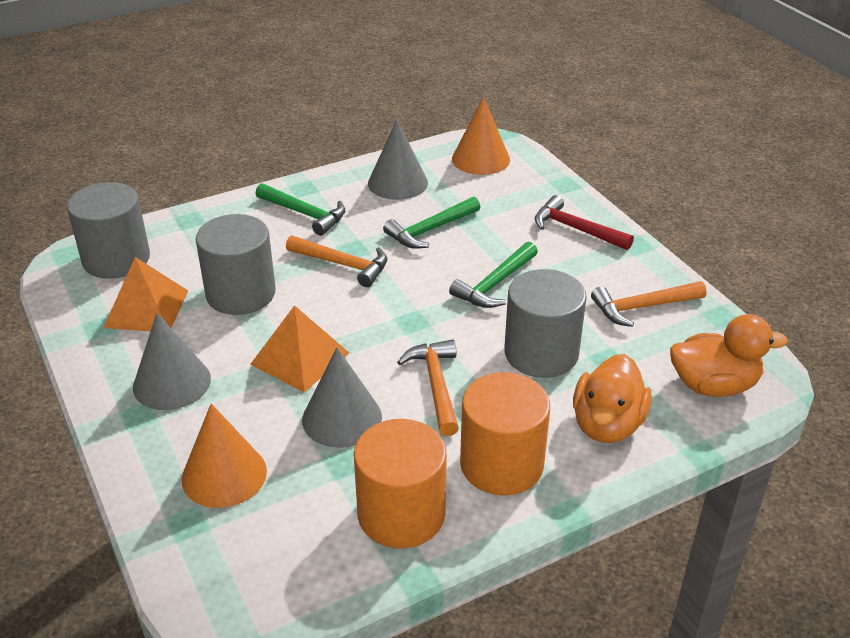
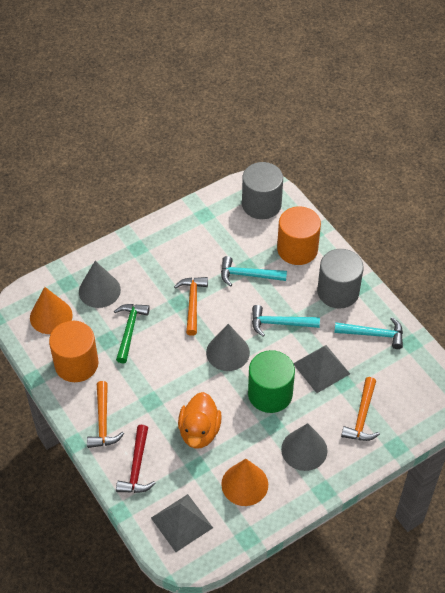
green cylinder: 0 -> 1
green hammer: 3 -> 1
grey cylinder: 3 -> 2
grey pyramid: 0 -> 2
orange duck: 2 -> 1
orange pyramid: 2 -> 0
turquoise hammer: 0 -> 3

